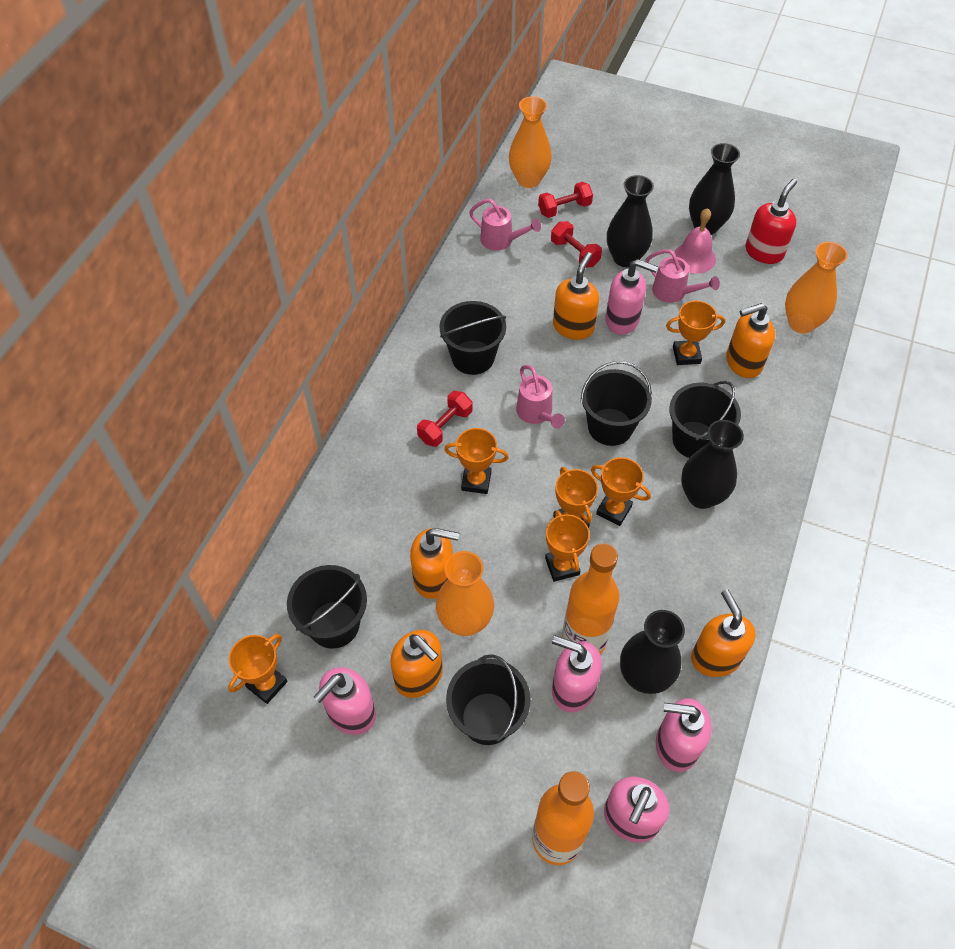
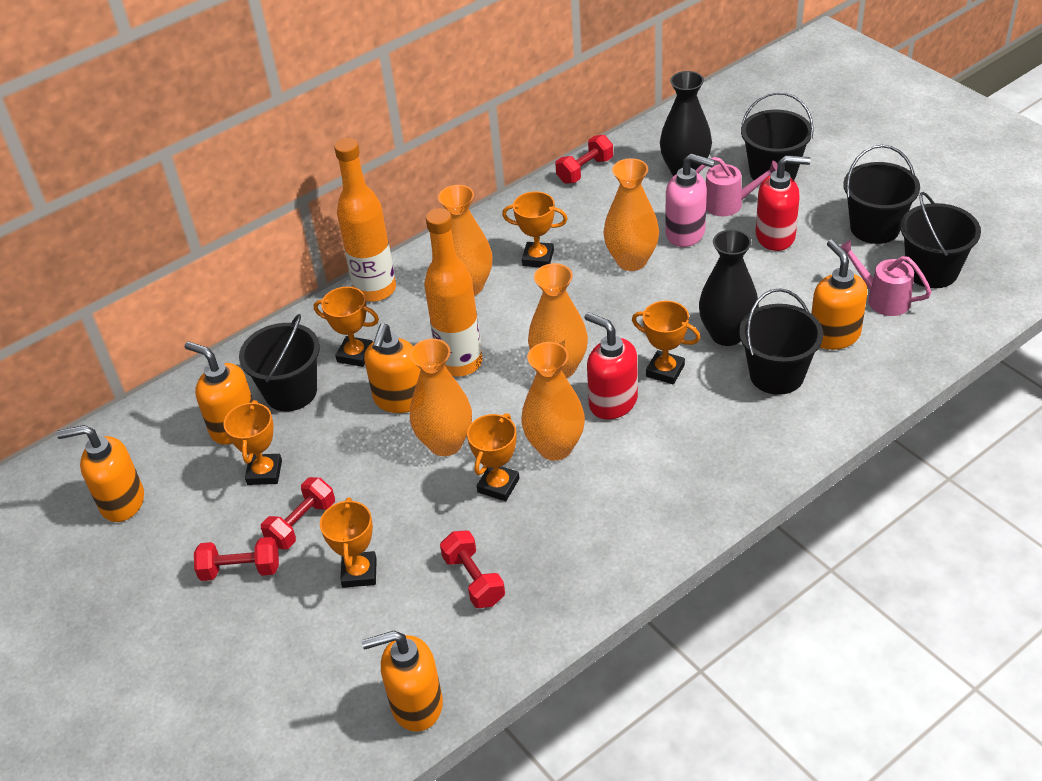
black vase: 4 -> 2
orange vase: 3 -> 5
pink bell: 1 -> 0
pink soap dispenser: 5 -> 1
pink watering can: 3 -> 2
red dumbbell: 3 -> 4
red soap dispenser: 1 -> 2

